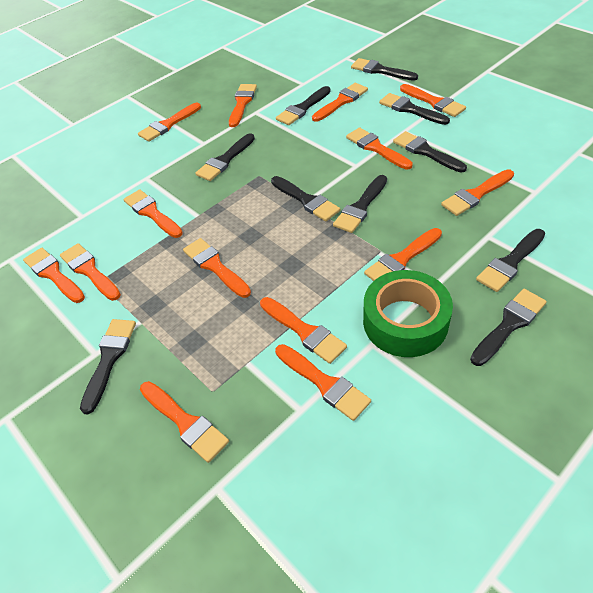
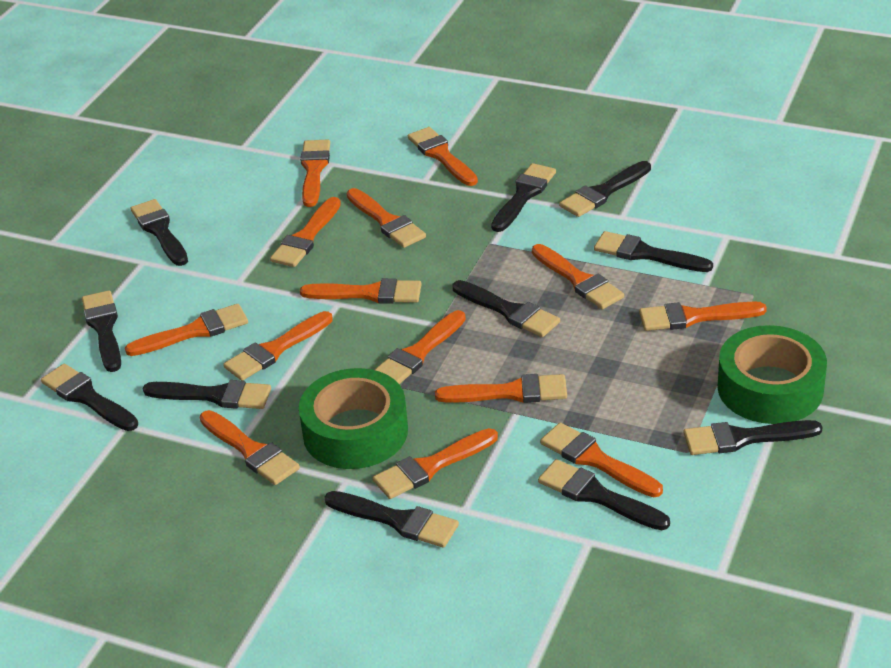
black brush: 10 -> 11
green tape: 1 -> 2

